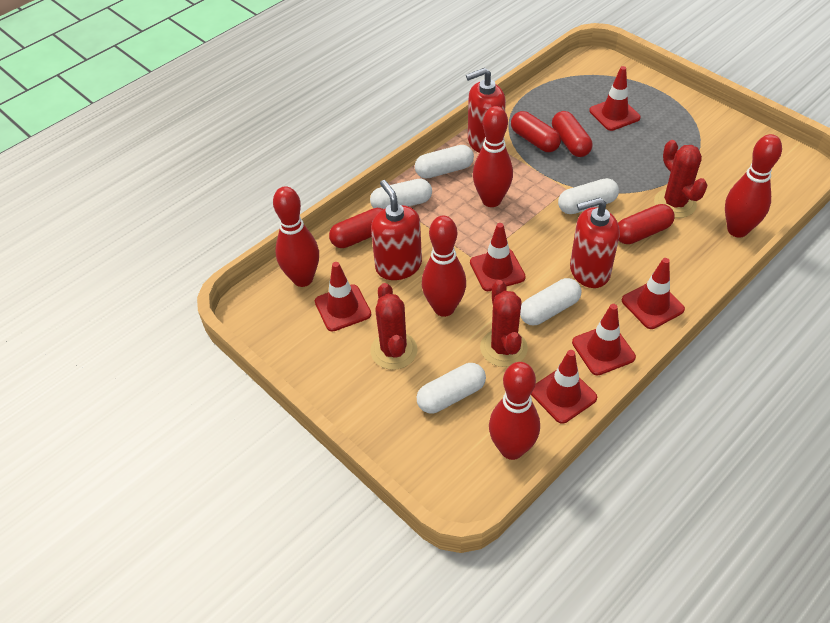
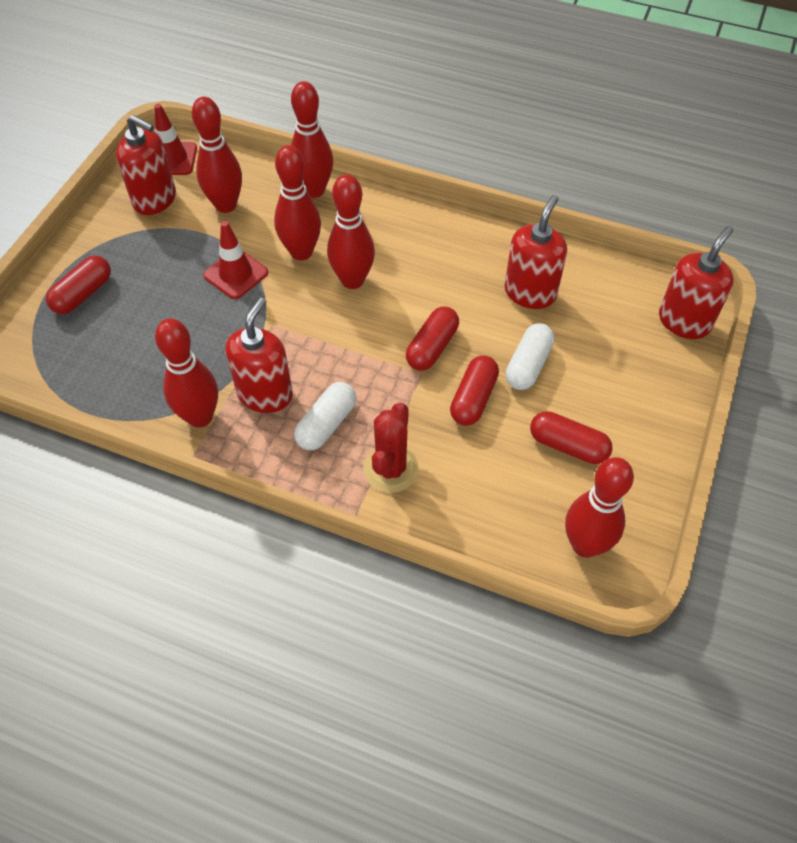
red bowling pin: 5 -> 6
red cactus: 3 -> 1
red soap dispenser: 3 -> 4
red traffic cone: 6 -> 2
white capsule: 5 -> 2

